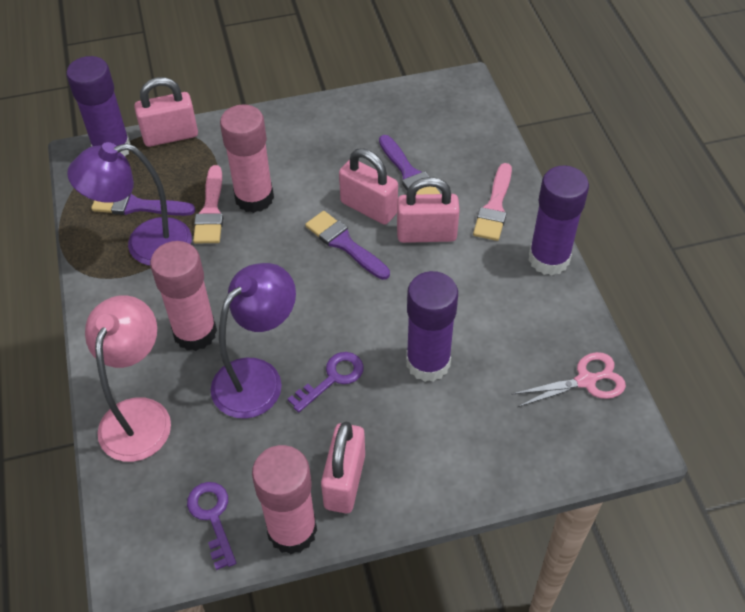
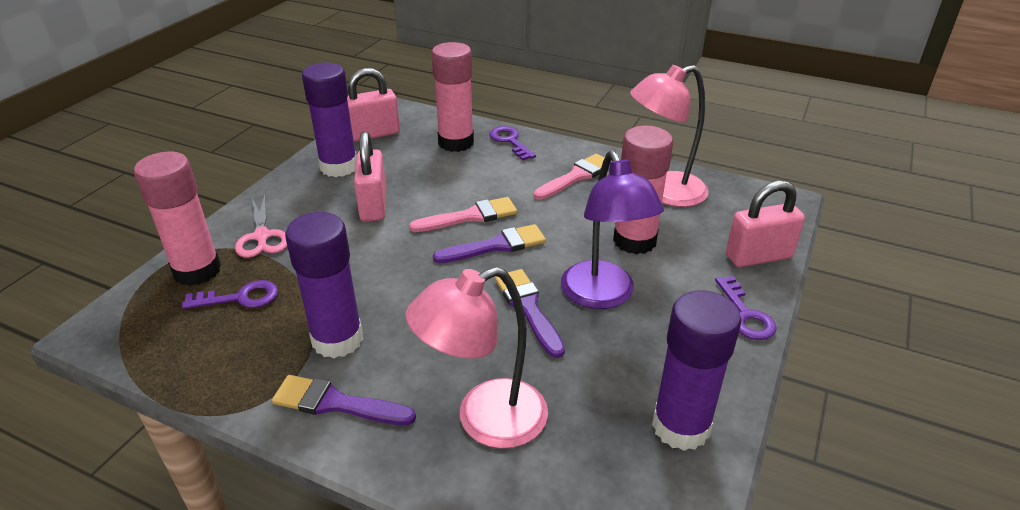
pink lamp: 1 -> 2
pink padlock: 4 -> 3
purple key: 2 -> 3
purple lamp: 2 -> 1

